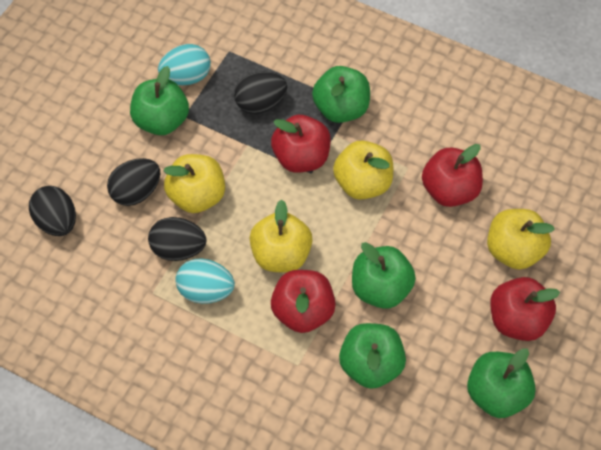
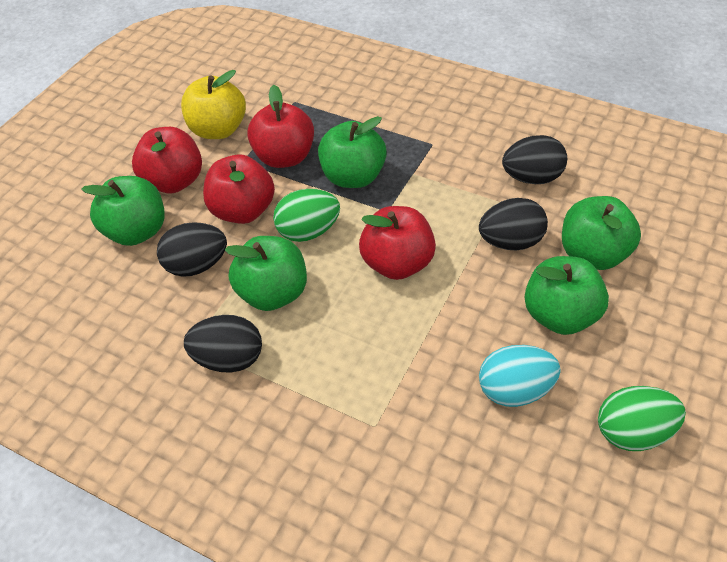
green egg: 0 -> 2
turquoise egg: 2 -> 1
yellow apple: 4 -> 1

